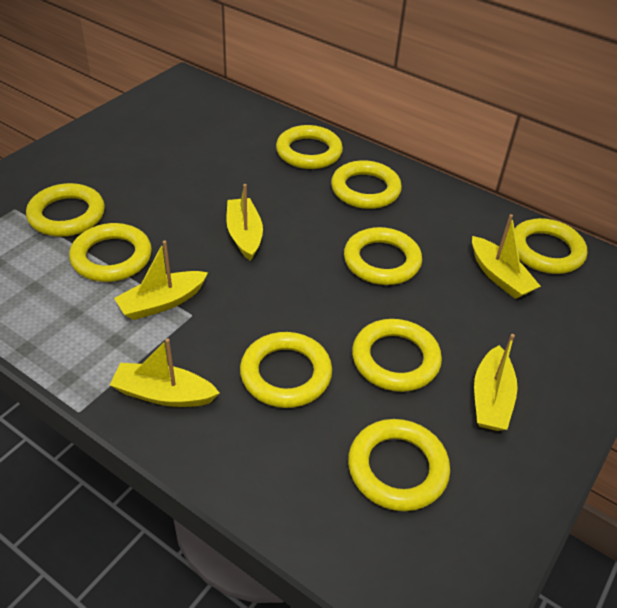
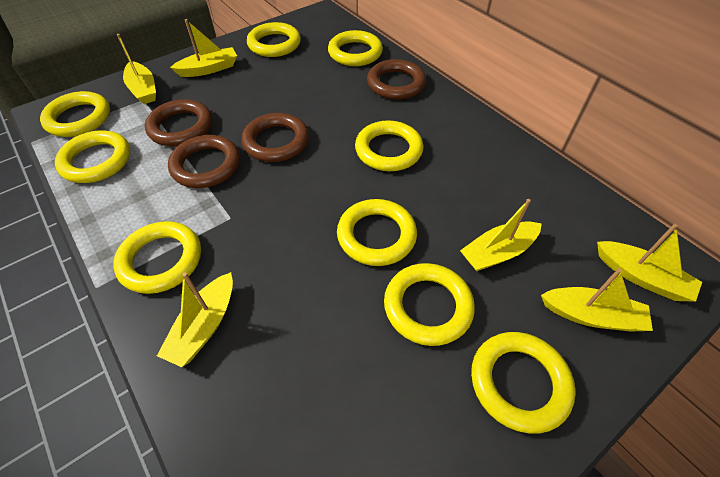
brown ring: 0 -> 4
yellow boat: 5 -> 6

